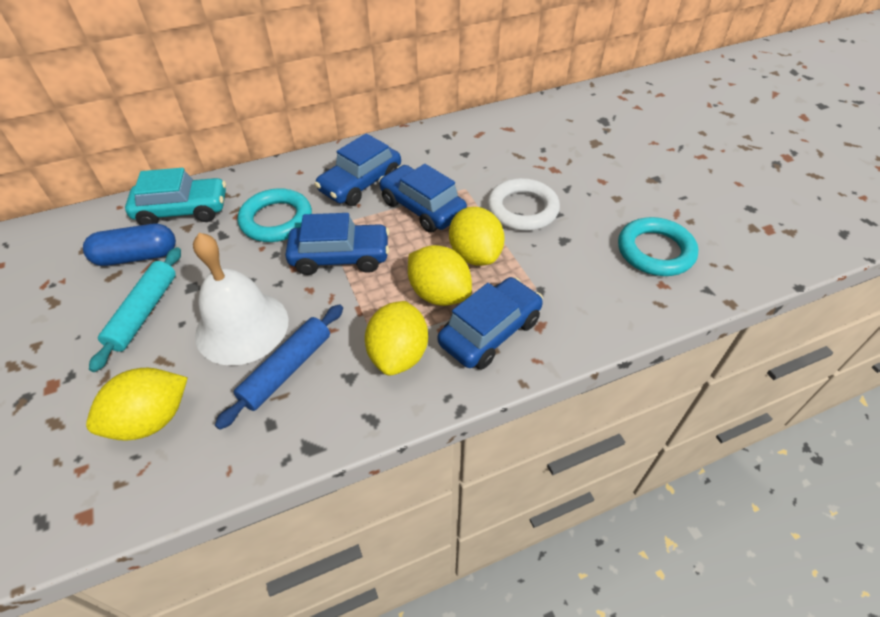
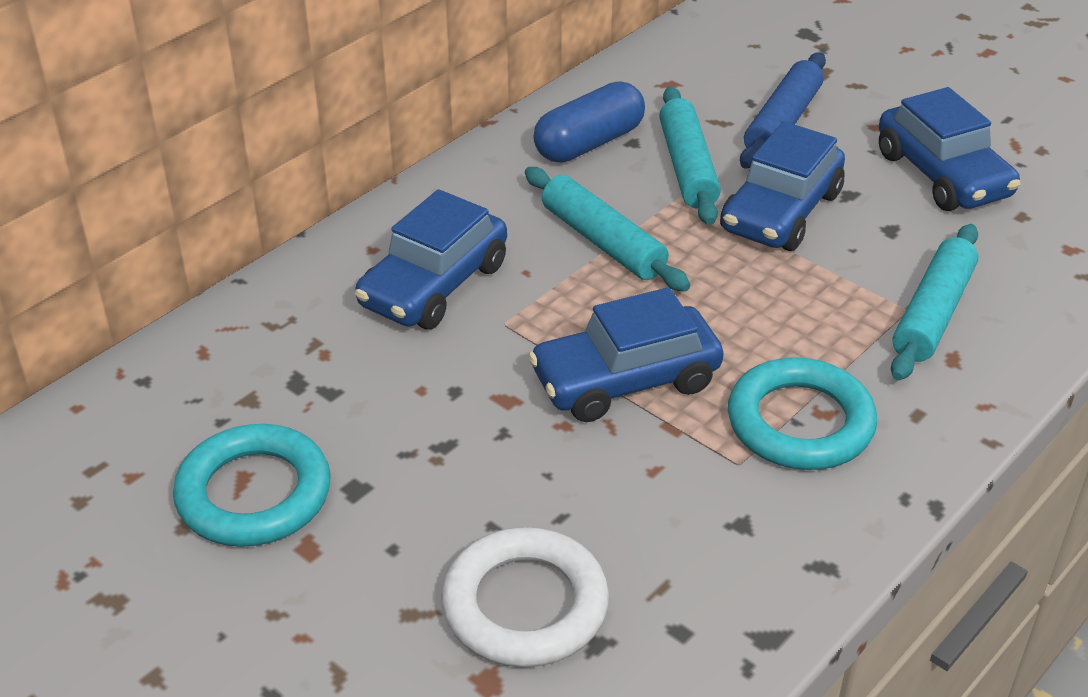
turquoise car: 1 -> 0
turquoise rolling pin: 1 -> 3
white bell: 1 -> 0
yellow lemon: 4 -> 0

